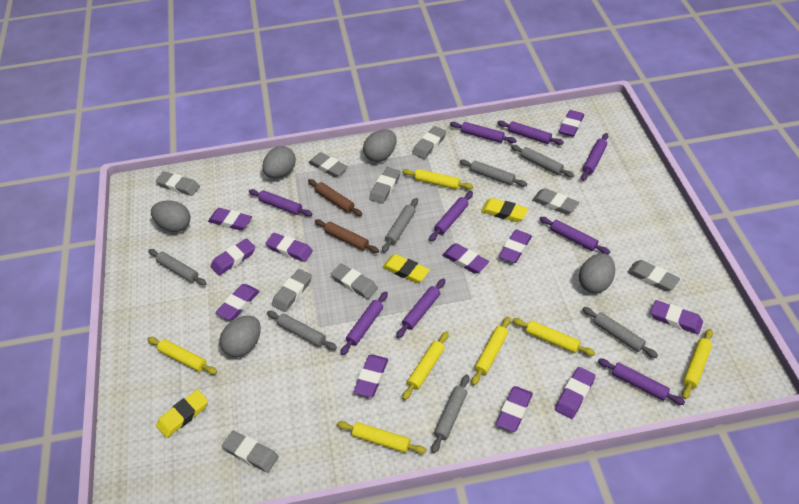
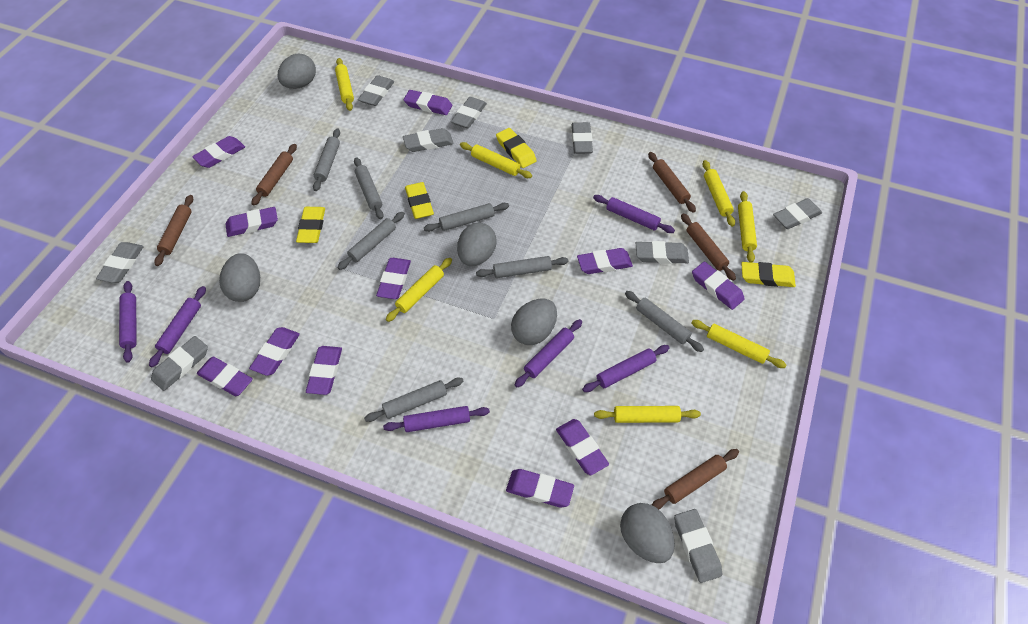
brown rolling pin: 2 -> 5
purple rolling pin: 9 -> 6
yellow eraser: 3 -> 4

